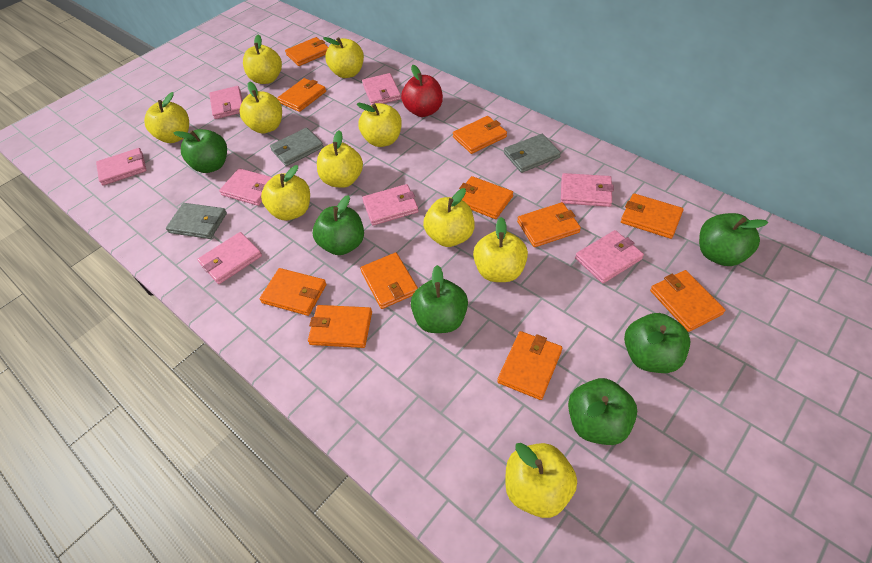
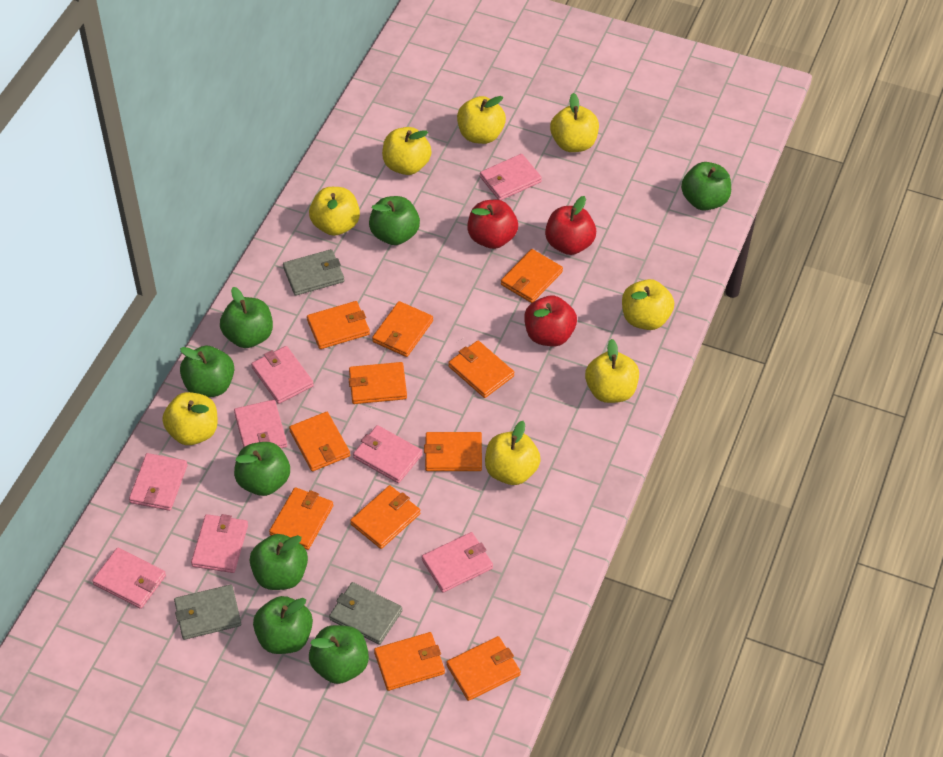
green apple: 6 -> 8
red apple: 1 -> 3
yellow apple: 10 -> 8

